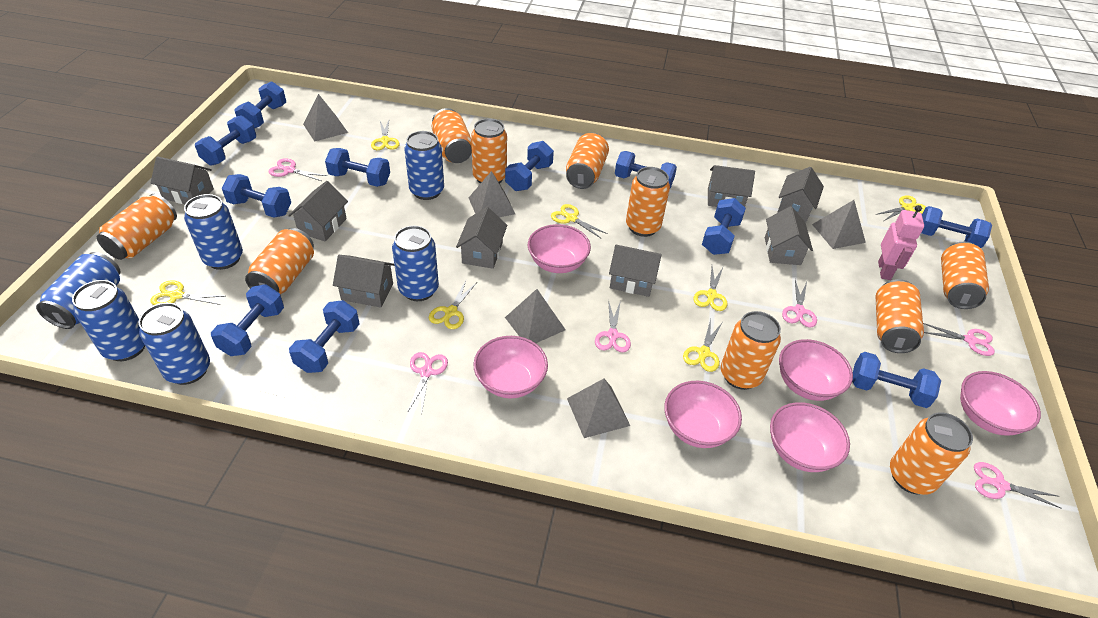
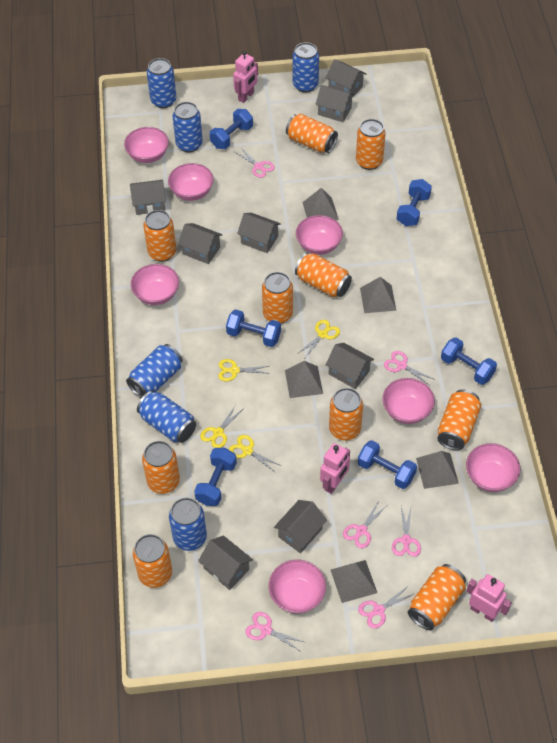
blue dumbbell: 11 -> 6
pink bowl: 6 -> 7
pink robot: 1 -> 3
yellow scissors: 7 -> 4

